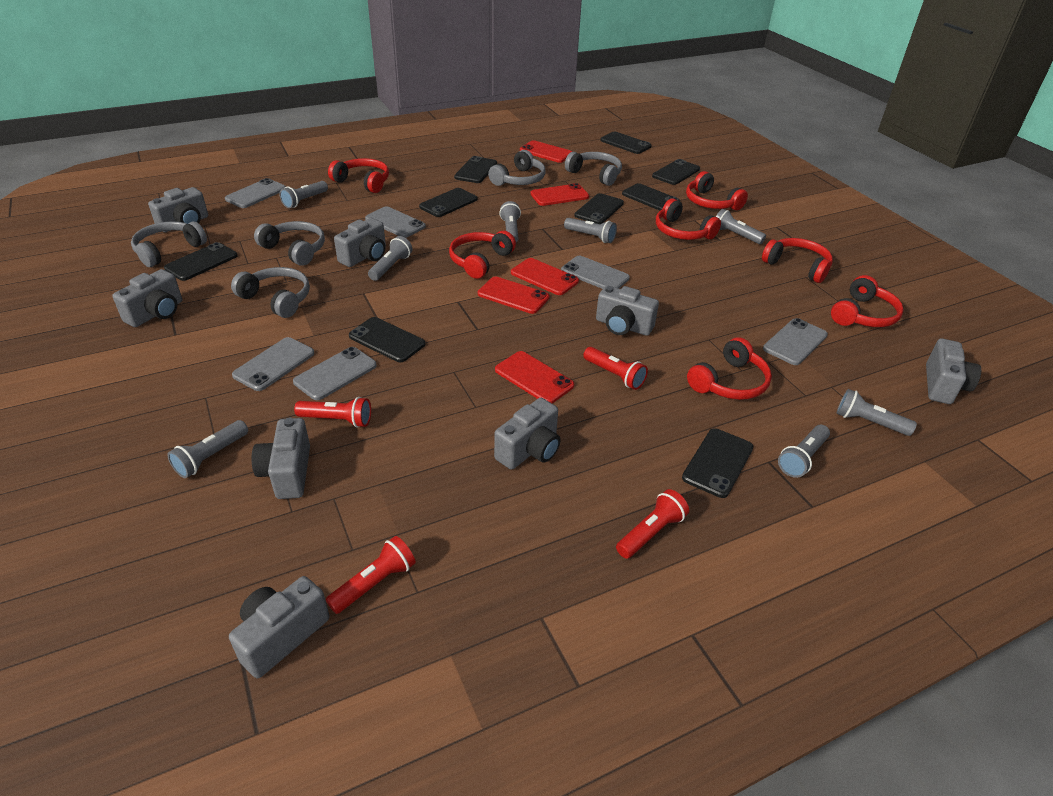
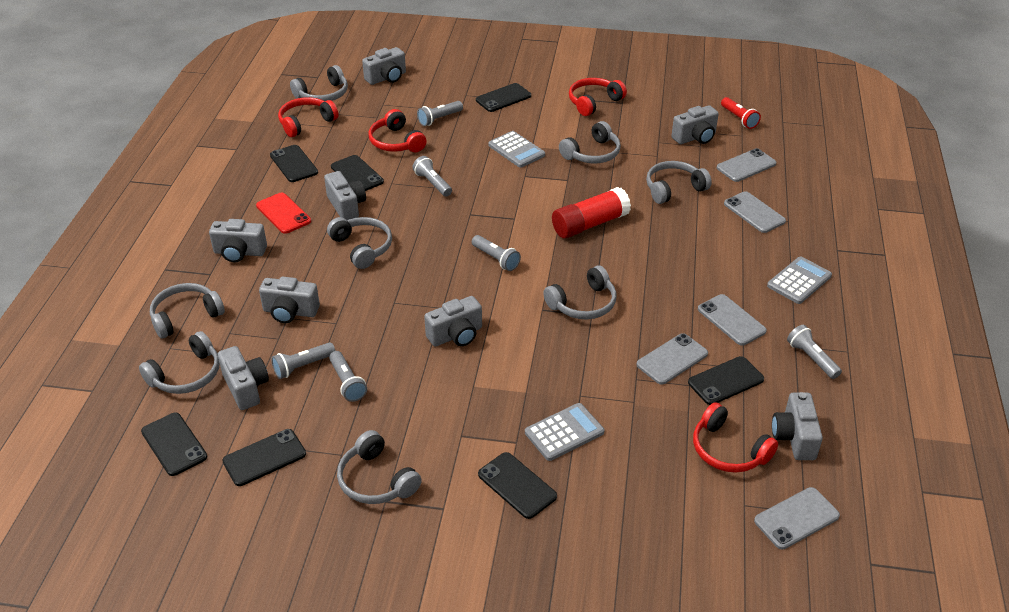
black phone: 9 -> 7
grey calculator: 0 -> 3
grey flashlight: 8 -> 6
grey headphones: 5 -> 8
grey phone: 6 -> 5
red flashlight: 4 -> 1
red glue stick: 0 -> 1
red headphones: 7 -> 4
red phone: 5 -> 1

